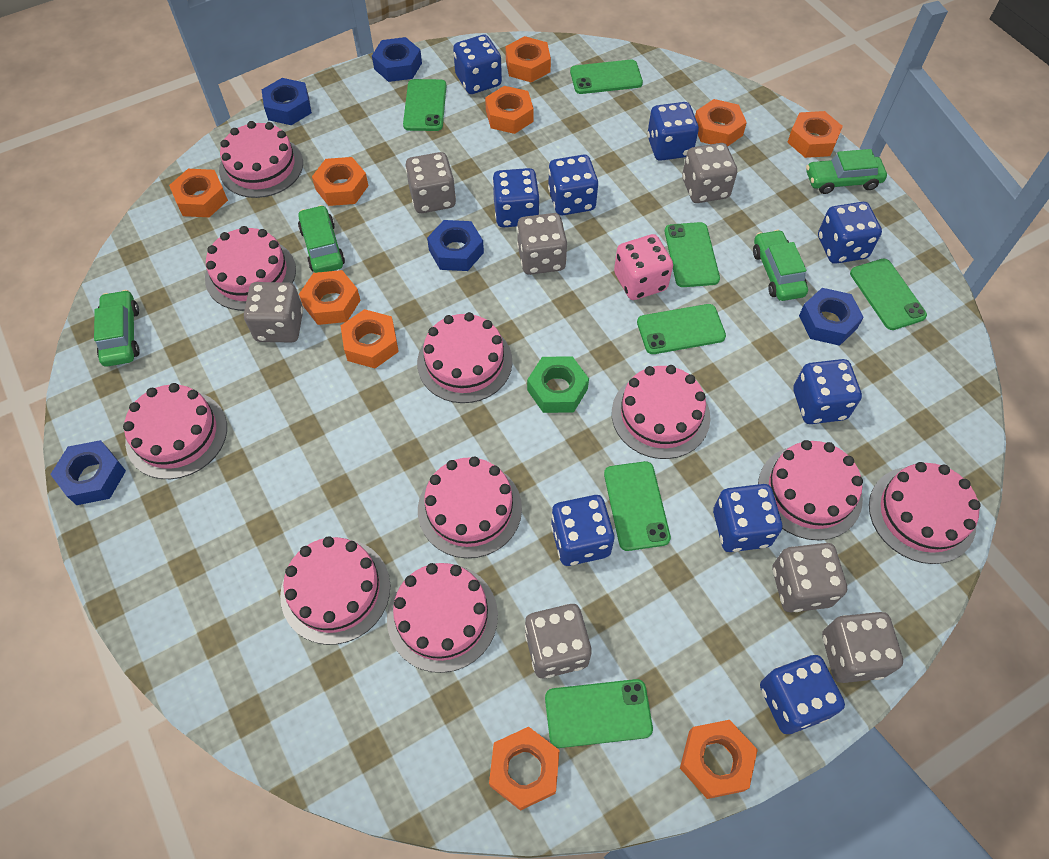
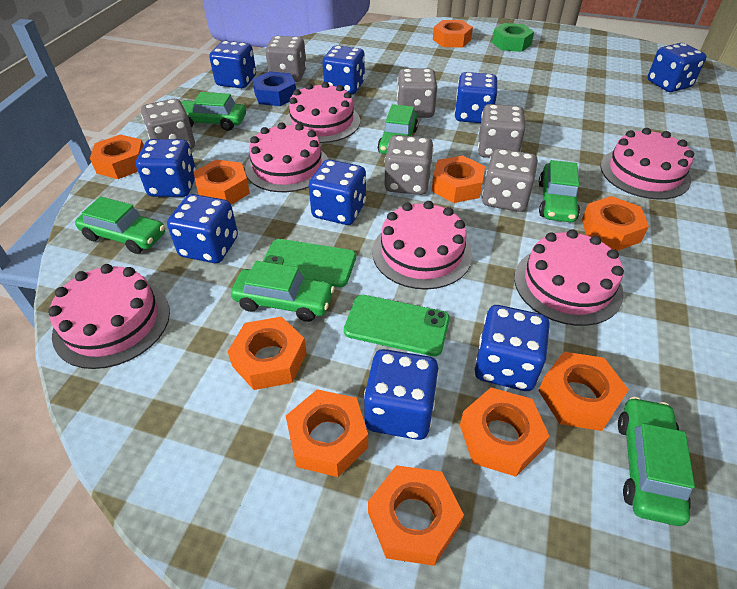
blue nut: 5 -> 1
green car: 4 -> 6
green phone: 7 -> 2
grey dice: 7 -> 6
pink cake: 10 -> 6
pink dice: 1 -> 0

